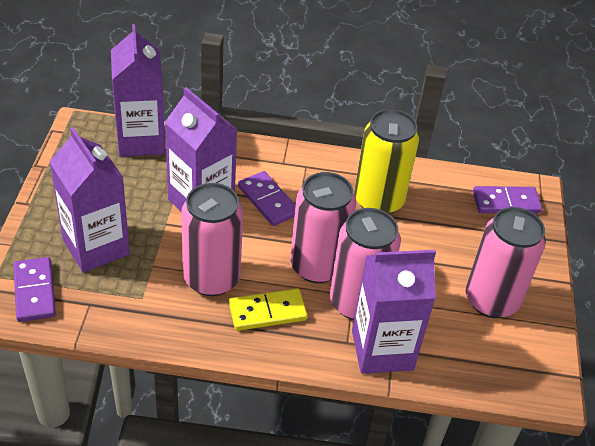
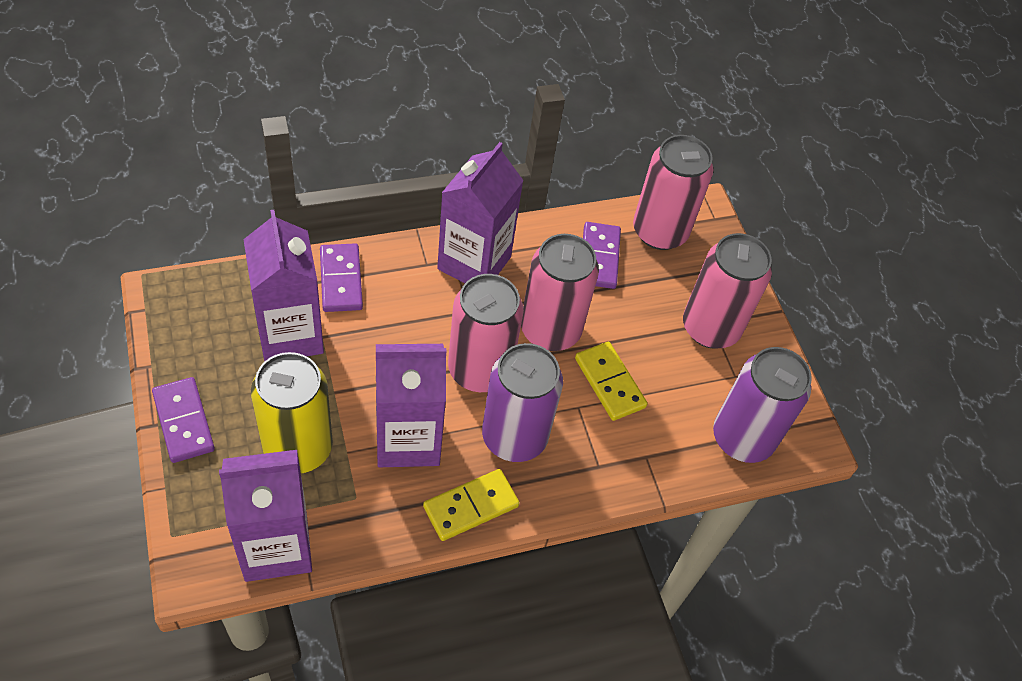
purple can: 0 -> 2
yellow domino: 1 -> 2

